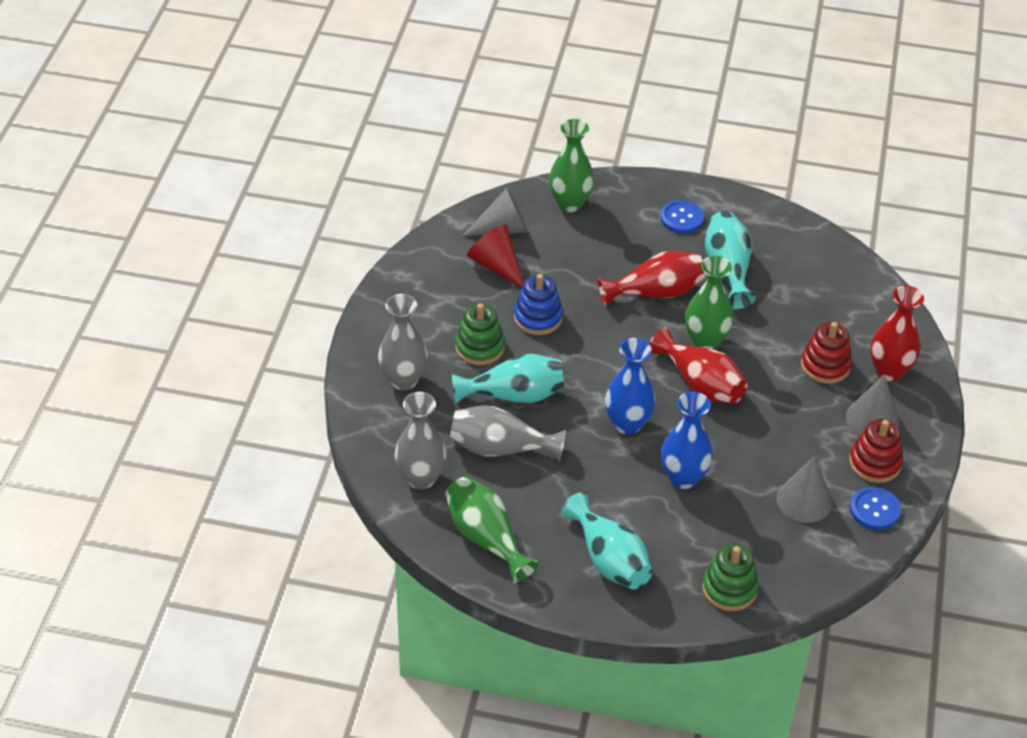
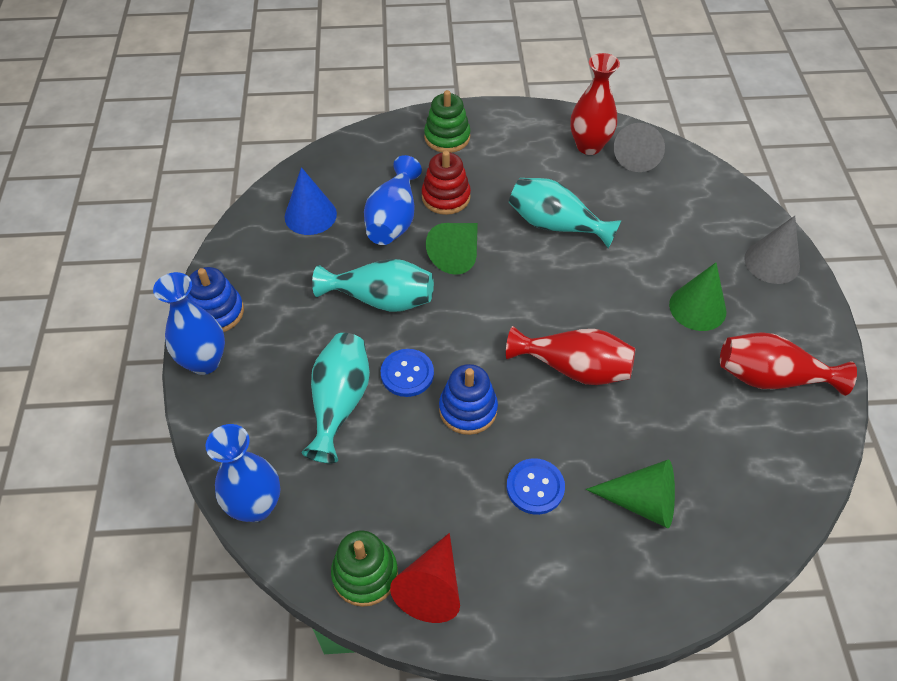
blue cone: 0 -> 1
blue stacking toy: 1 -> 2
blue vase: 2 -> 3
green cone: 0 -> 3
green vase: 3 -> 0
grey cone: 3 -> 2
grey vase: 3 -> 0
red stacking toy: 2 -> 1

